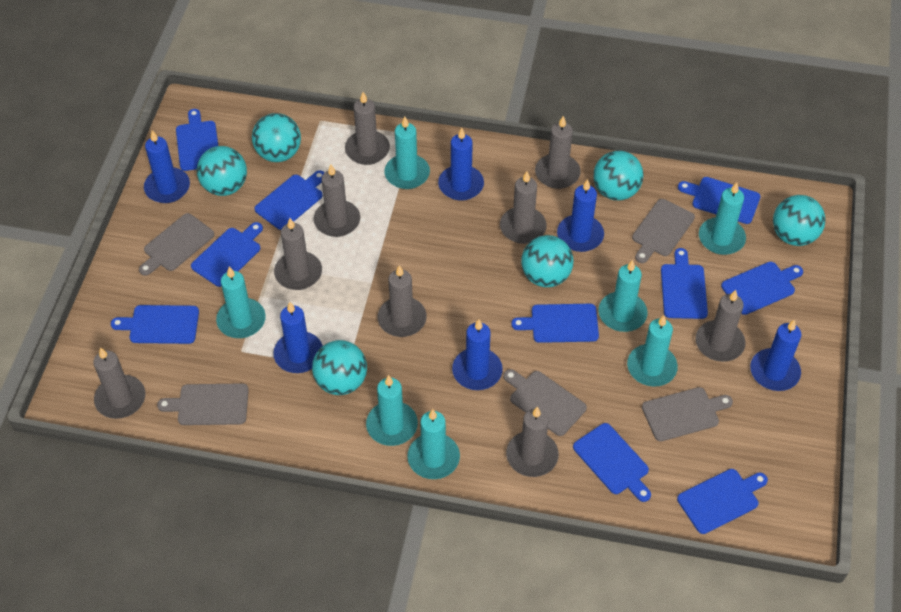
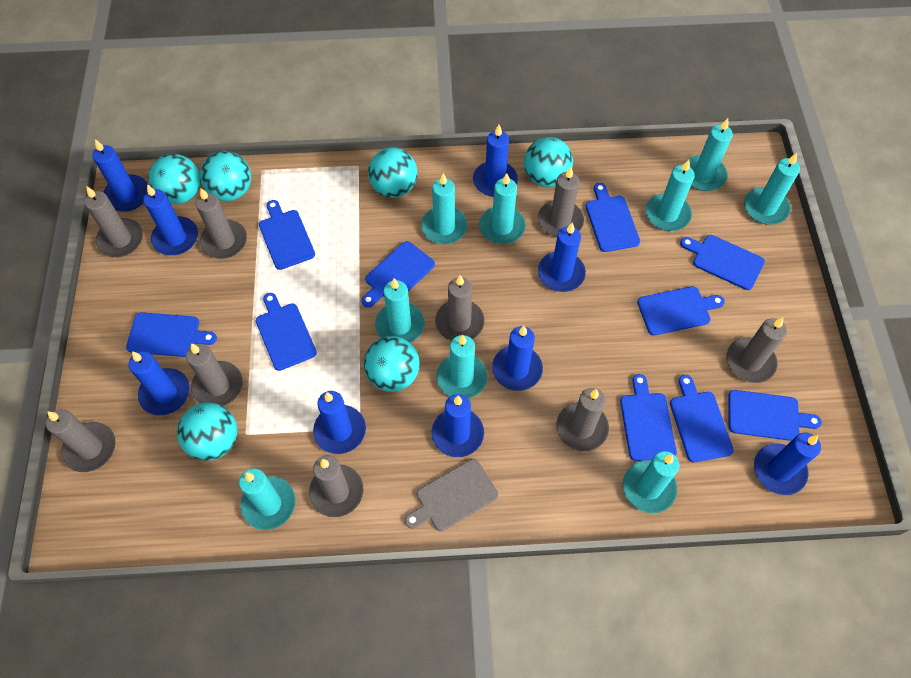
blue candle: 6 -> 9
grey cutting board: 5 -> 1
turquoise candle: 7 -> 9

